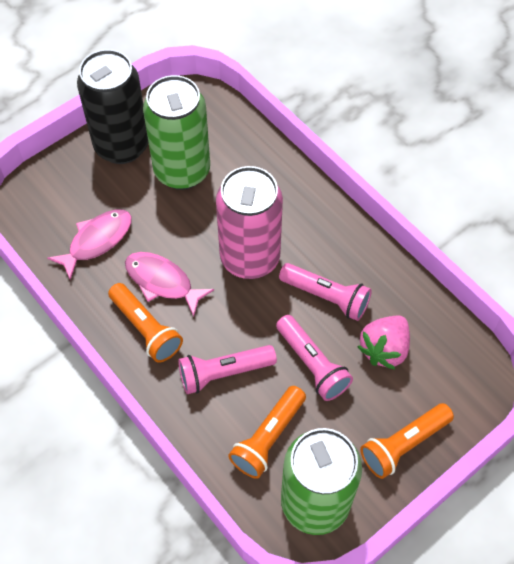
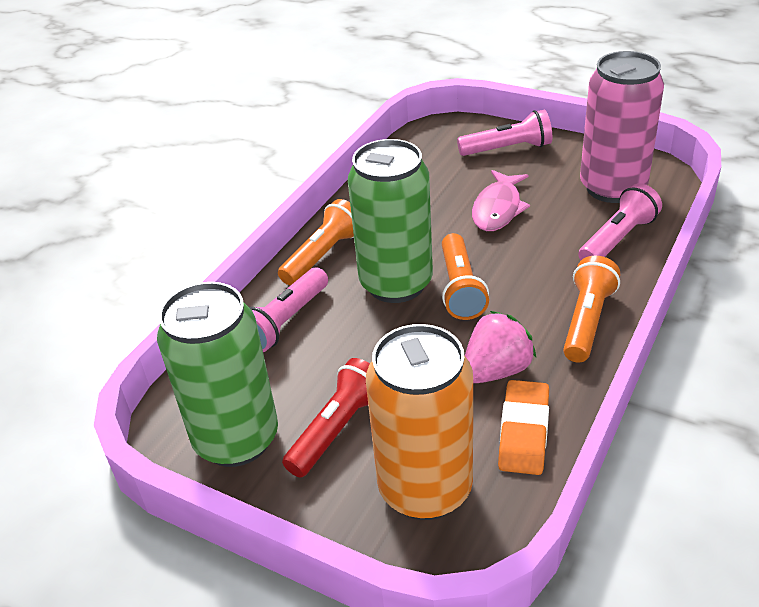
black can: 1 -> 0
orange can: 0 -> 1
orange eraser: 0 -> 1
pink fish: 2 -> 1
red flashlight: 0 -> 1

